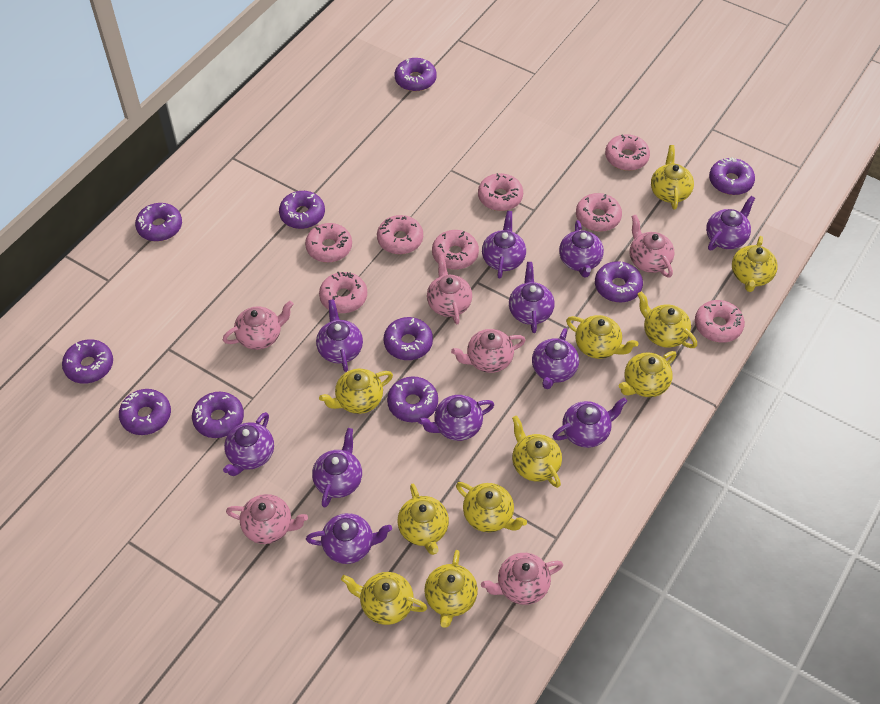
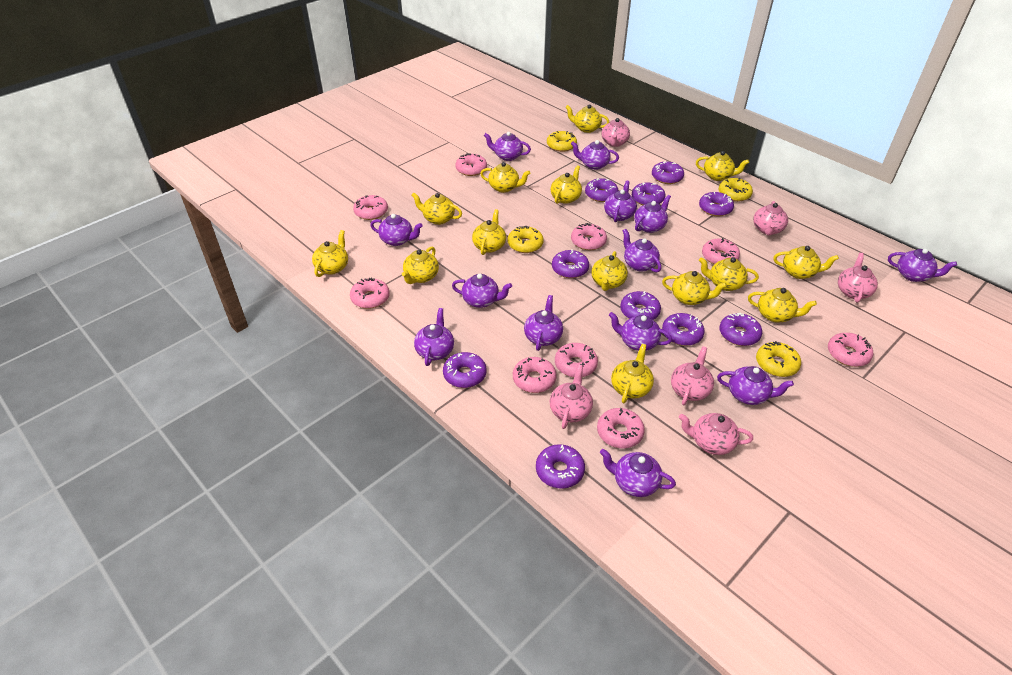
pink donut: 8 -> 9
purple teapot: 11 -> 13
yellow donut: 0 -> 4
yellow teapot: 11 -> 14

